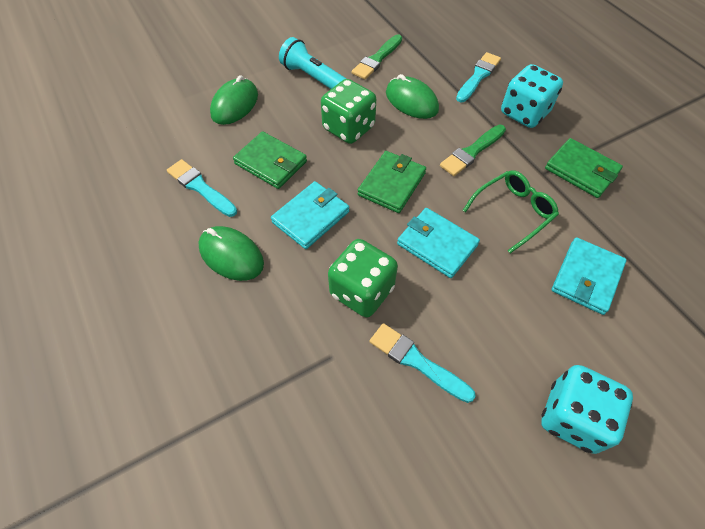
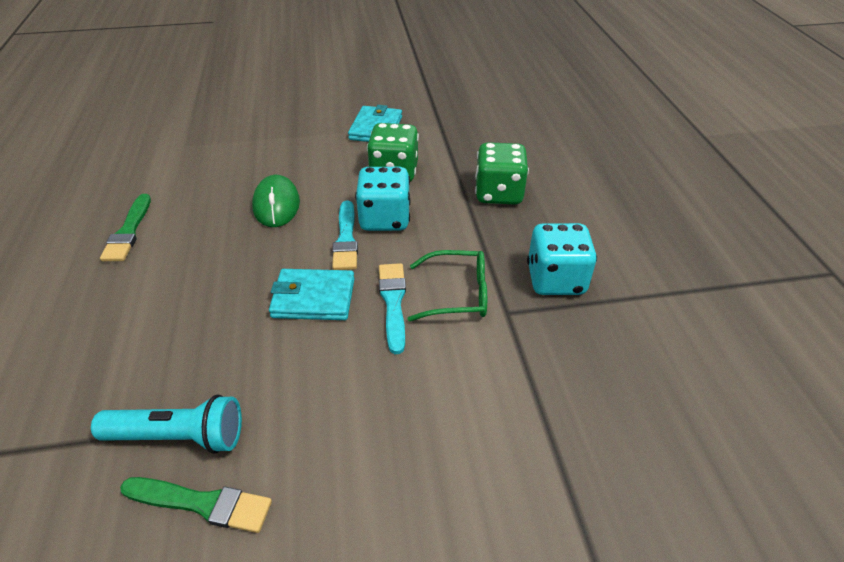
green mouse: 3 -> 1
green wallet: 3 -> 0
turquoise brush: 3 -> 2
turquoise wallet: 3 -> 2

